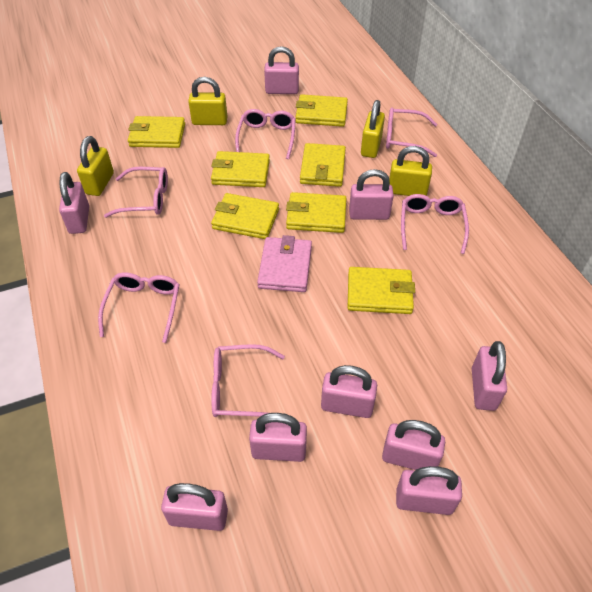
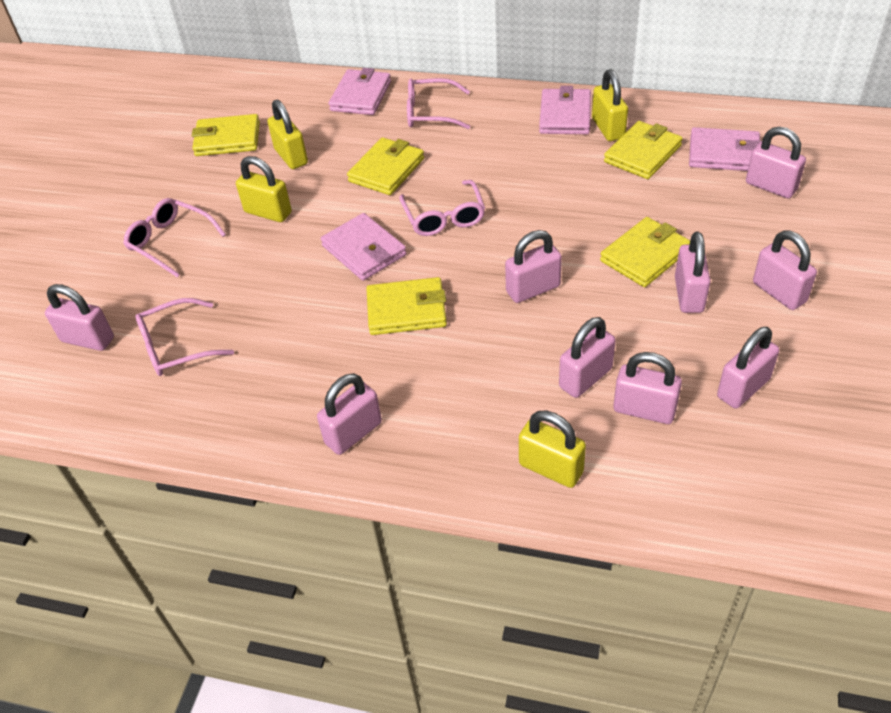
pink glasses: 6 -> 4
pink wallet: 1 -> 4
yellow wallet: 7 -> 5

